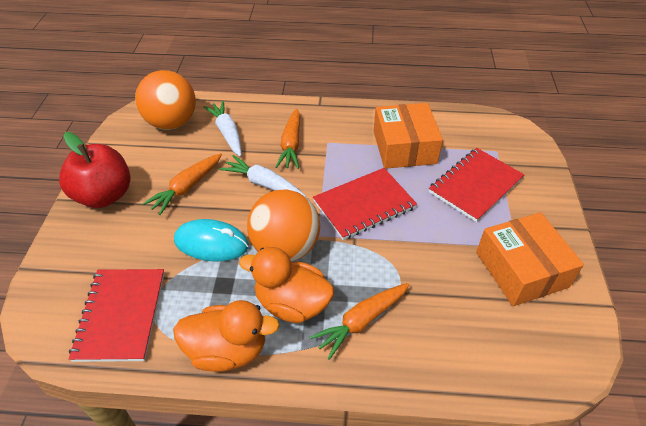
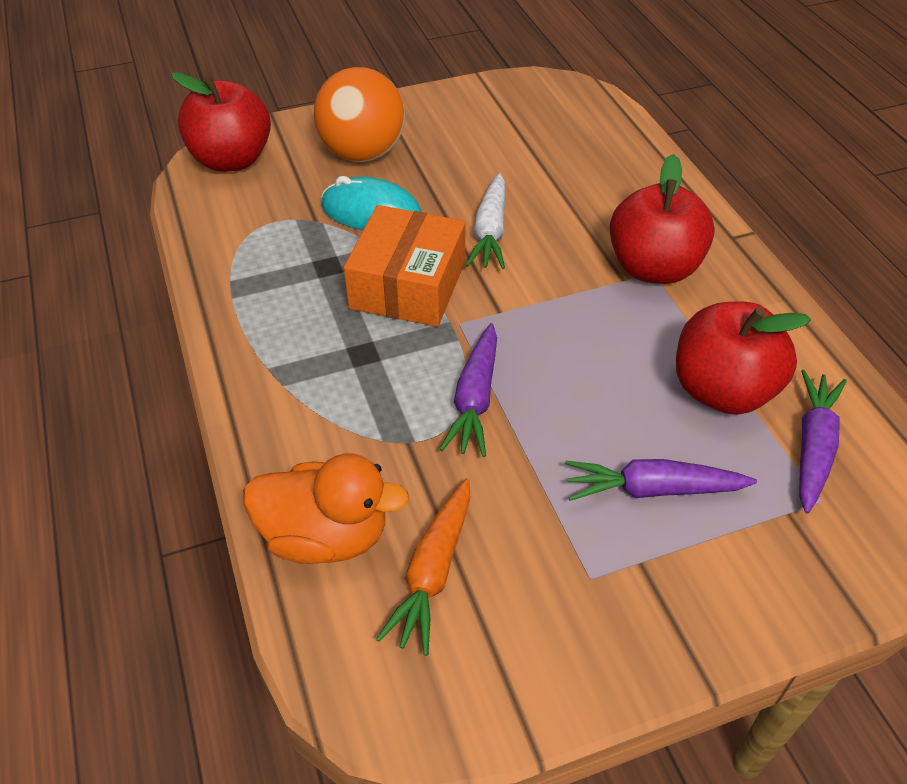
orange ball: 2 -> 1
orange box: 2 -> 1
orange carrot: 3 -> 1
orange duck: 2 -> 1
purple carrot: 0 -> 3
red apple: 1 -> 3
red notebook: 3 -> 0
white carrot: 2 -> 1

